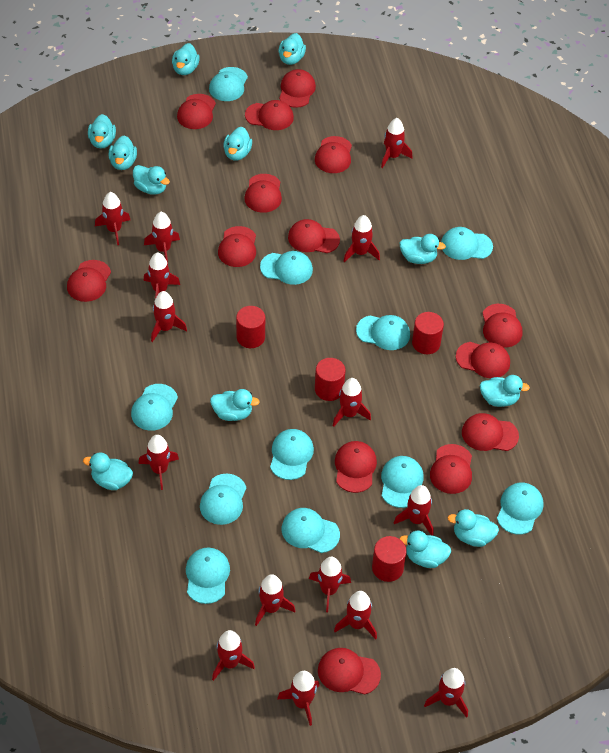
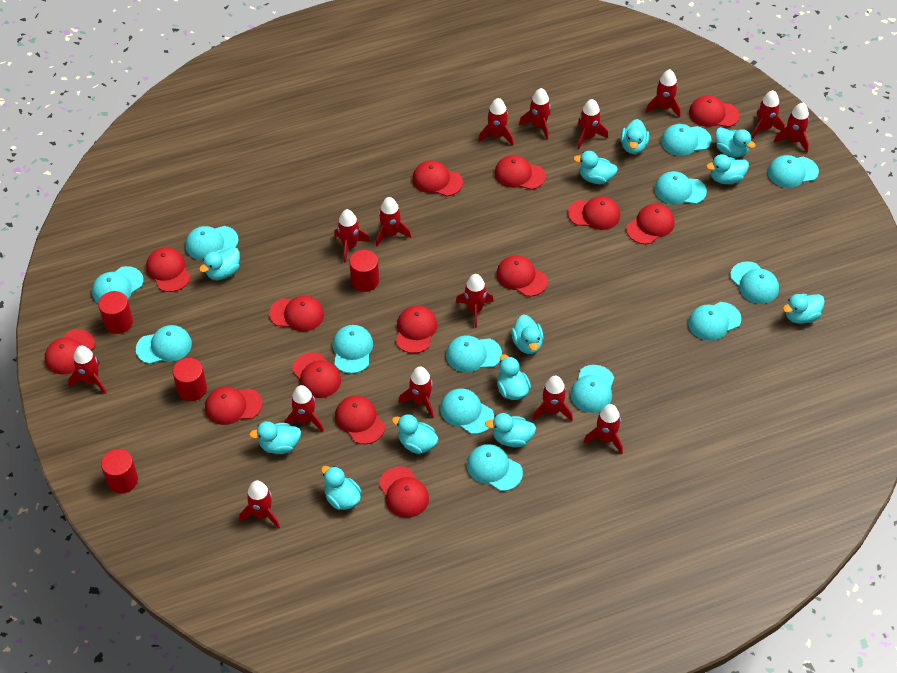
turquoise cap: 11 -> 13

